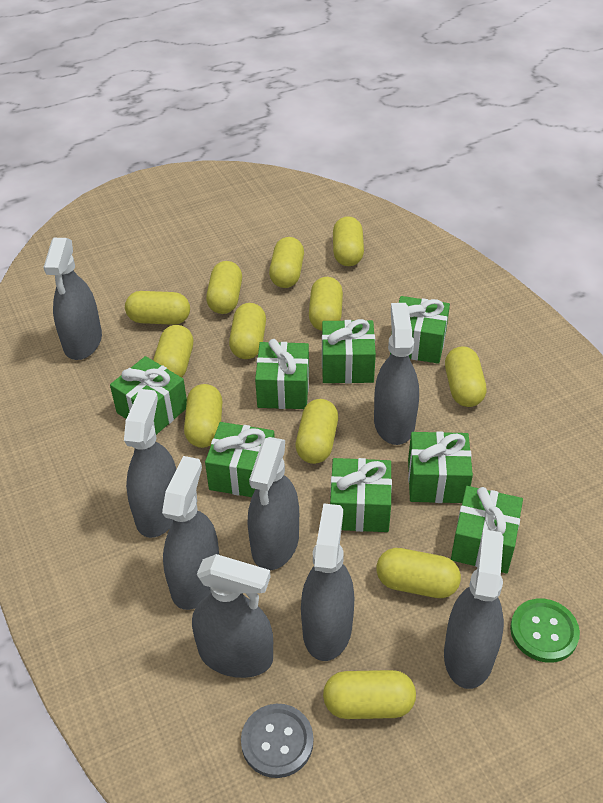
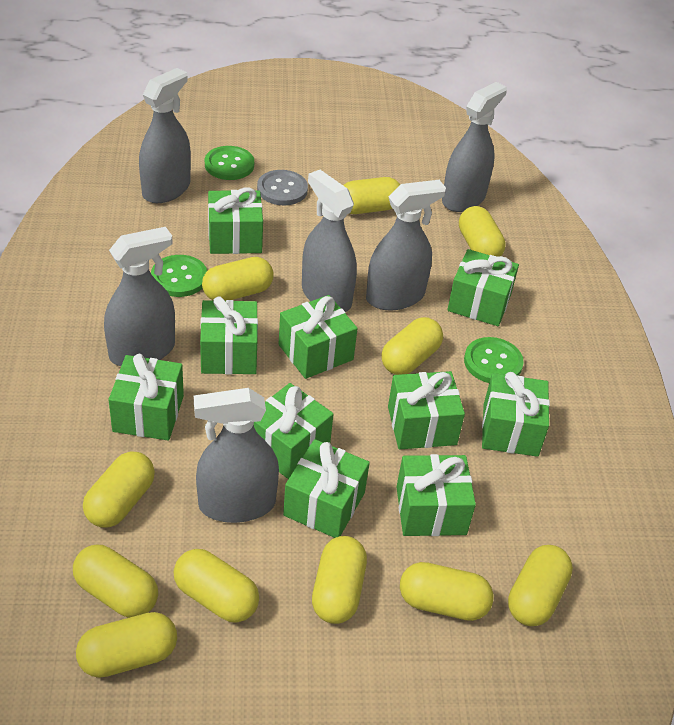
green button: 1 -> 3
green gift: 8 -> 10
grey spray bottle: 8 -> 6
yellow capsule: 12 -> 11

